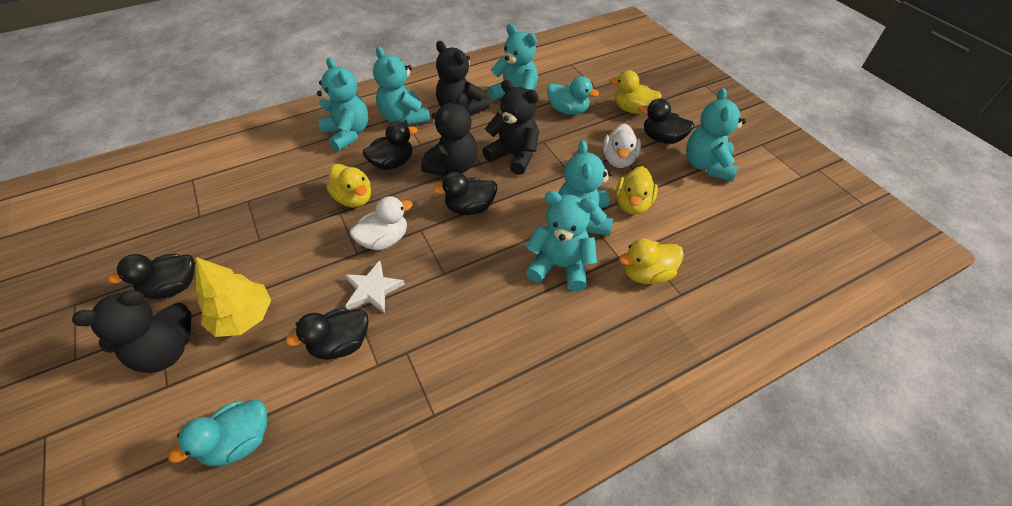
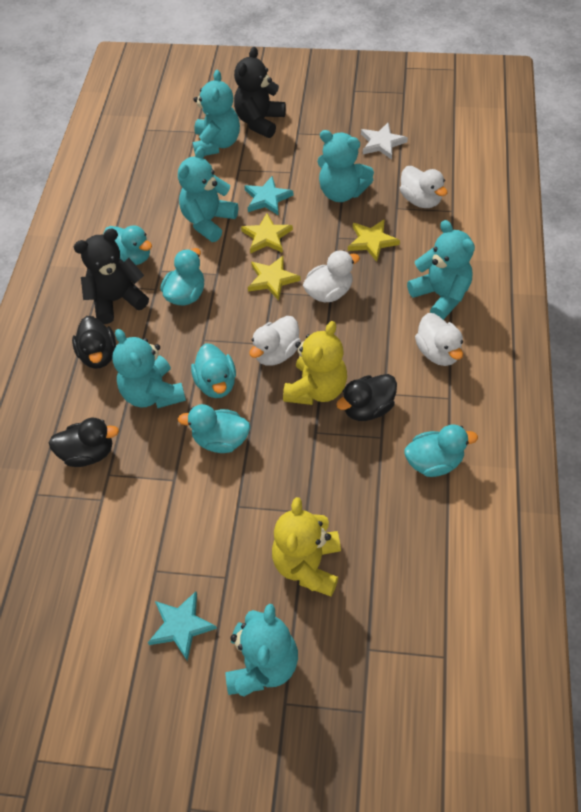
black duck: 5 -> 3
black teddy bear: 4 -> 2
turquoise duck: 2 -> 5
turquoise star: 0 -> 2
white duck: 2 -> 4
yellow duck: 4 -> 0
yellow star: 0 -> 3
yellow teddy bear: 0 -> 2
yellow tree: 1 -> 0

